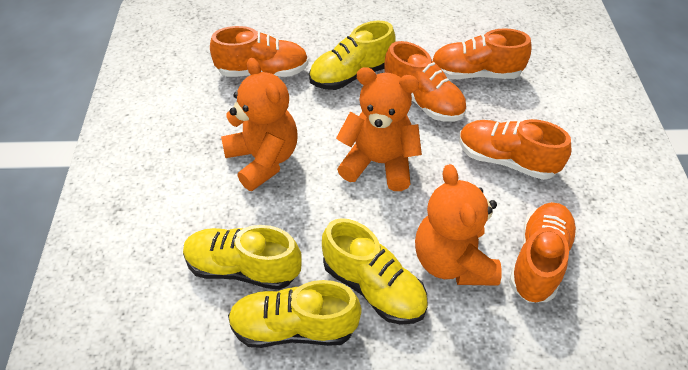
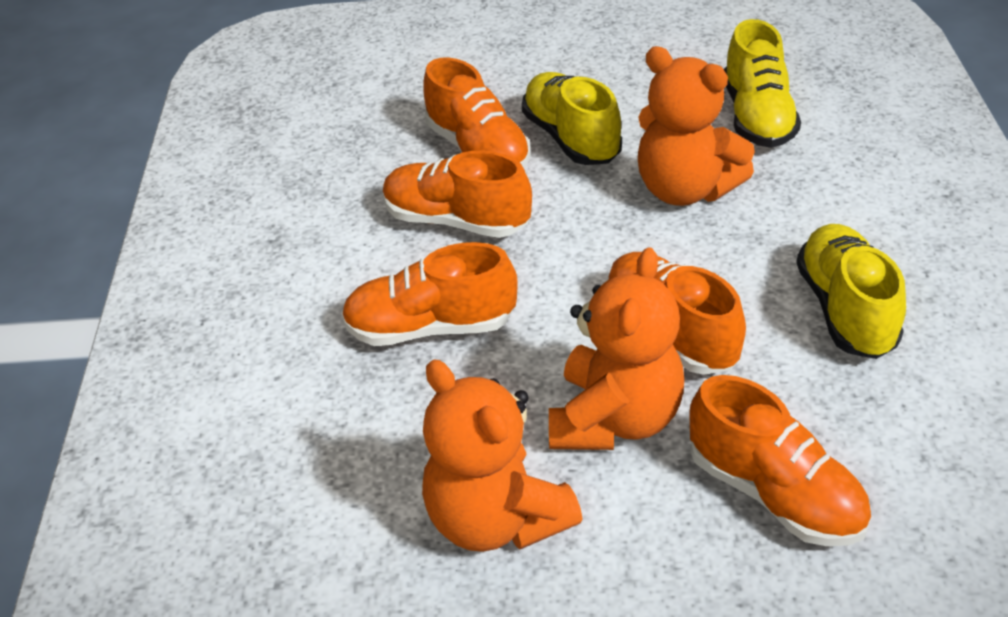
yellow shoe: 4 -> 3

